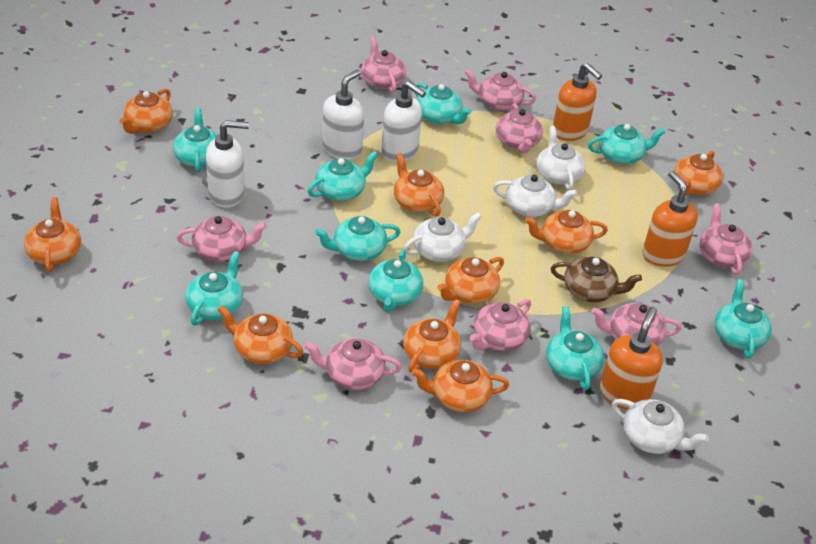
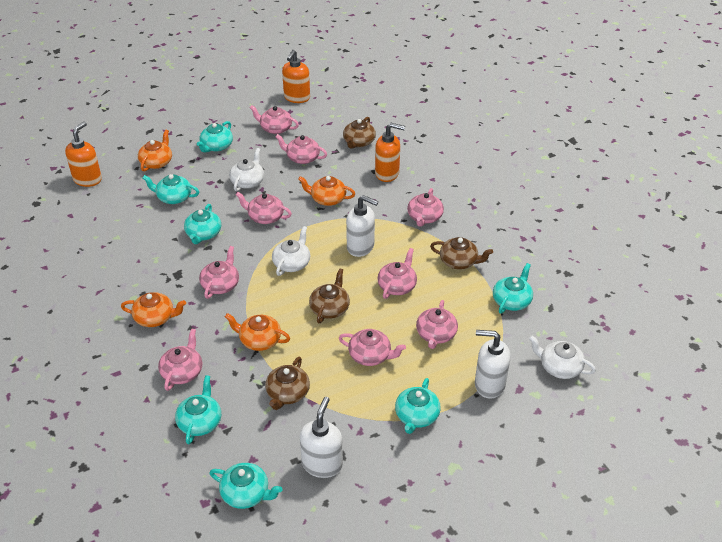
brown teapot: 1 -> 4
orange teapot: 9 -> 4
pink teapot: 8 -> 9
turquoise teapot: 9 -> 7
white teapot: 4 -> 3

